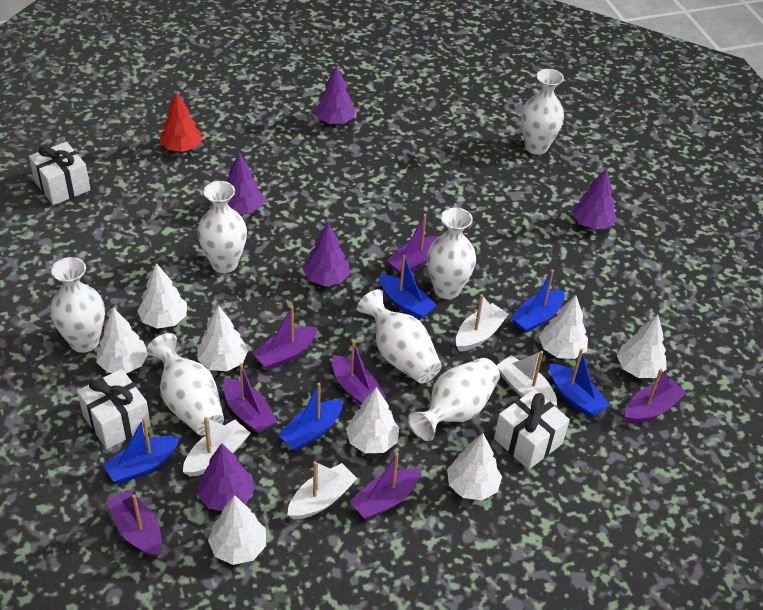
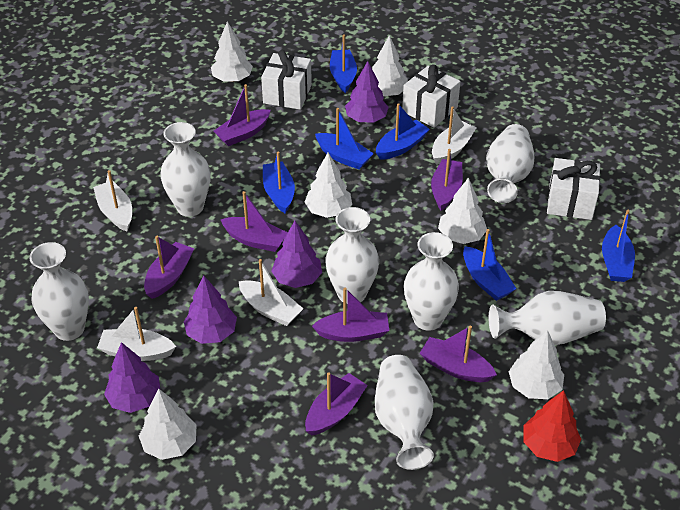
blue boat: 5 -> 6
purple tree: 5 -> 4
white tree: 8 -> 6

